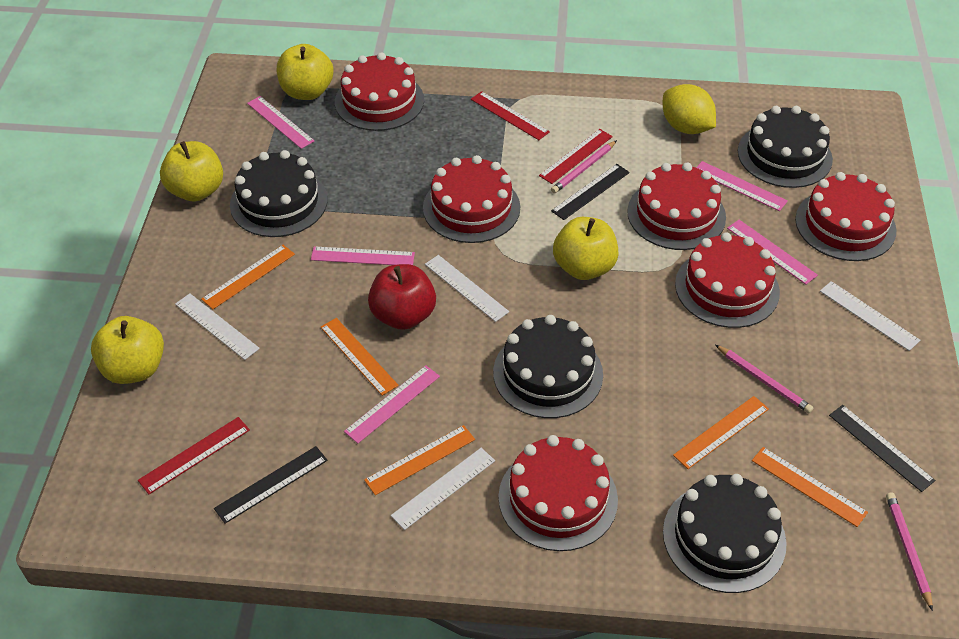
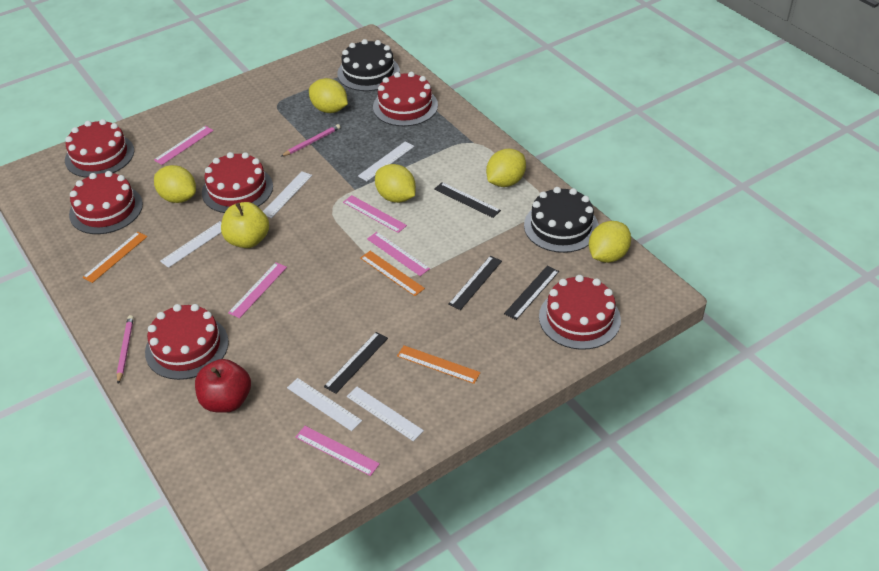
black cake: 4 -> 2
black ruler: 3 -> 4
orange ruler: 5 -> 3
pink pencil: 3 -> 2
red ruler: 3 -> 0
white ruler: 4 -> 5
yellow apple: 4 -> 1
yellow lemon: 1 -> 5

